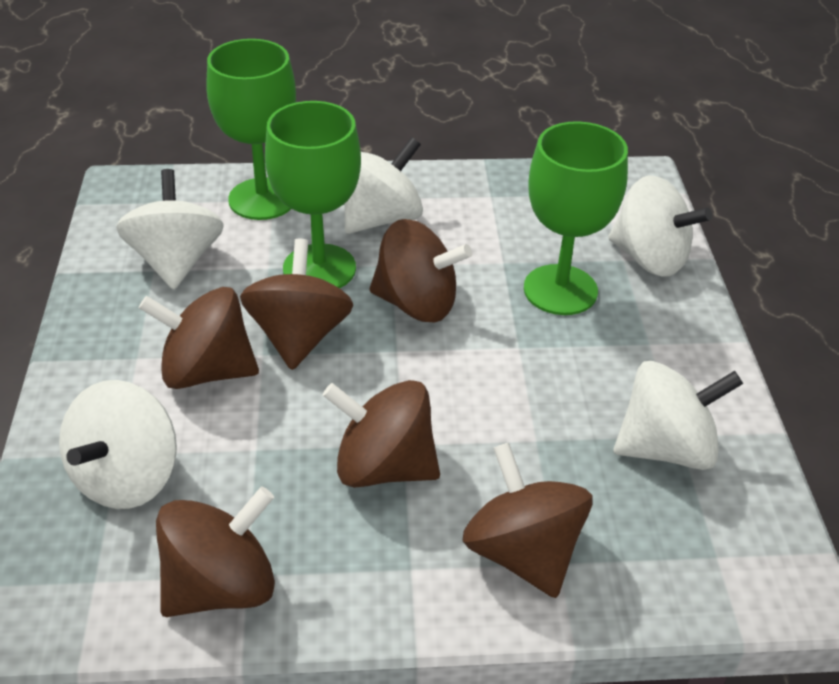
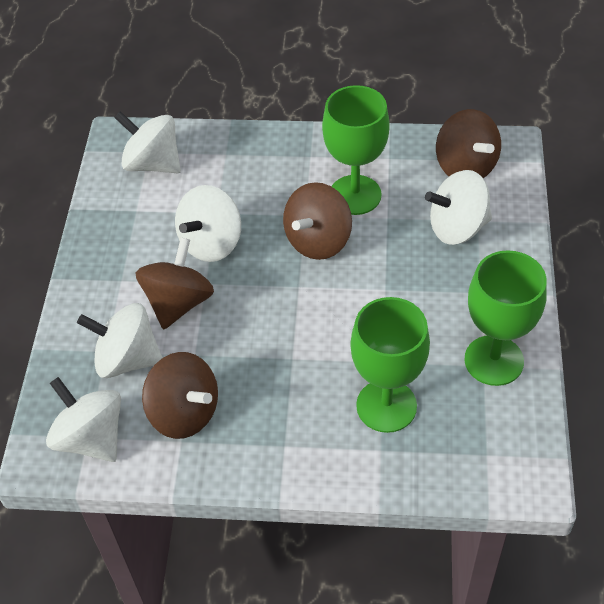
brown spinning top: 6 -> 4

